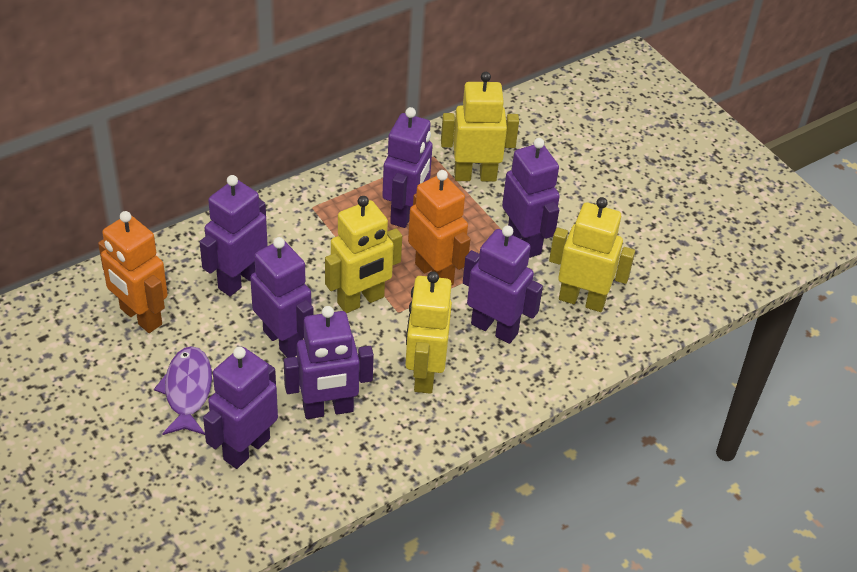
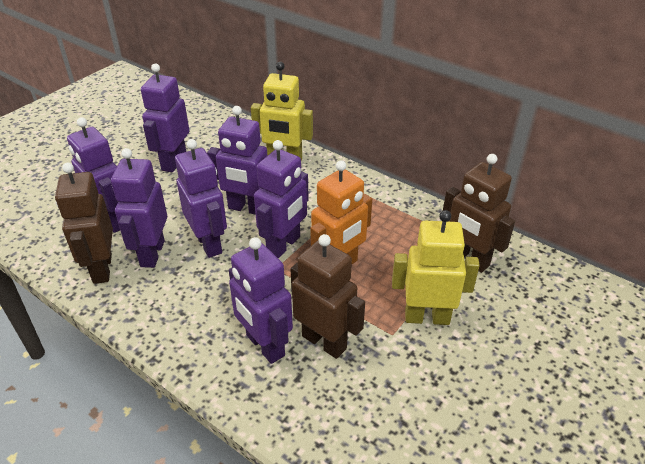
brown robot: 0 -> 3
orange robot: 2 -> 1
purple fish: 1 -> 0
yellow robot: 4 -> 2

